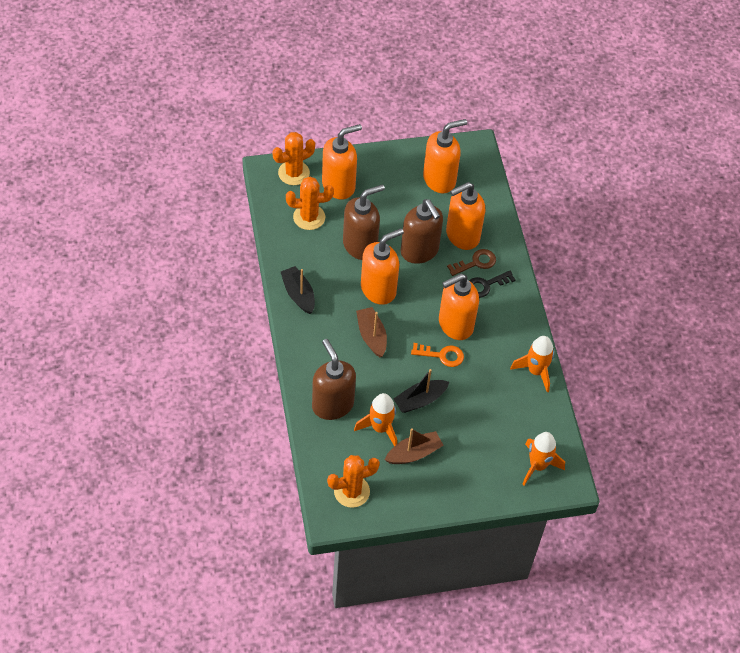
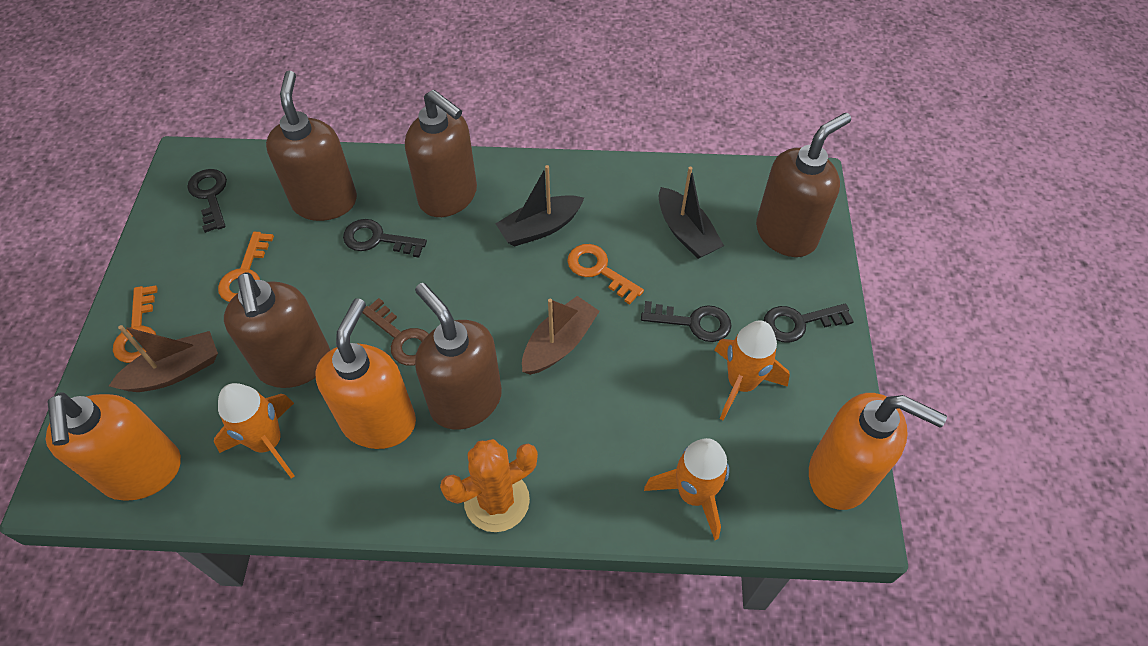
black key: 1 -> 4
brown soap dispenser: 3 -> 5
orange cactus: 3 -> 1
orange key: 1 -> 3
orange soap dispenser: 5 -> 3

